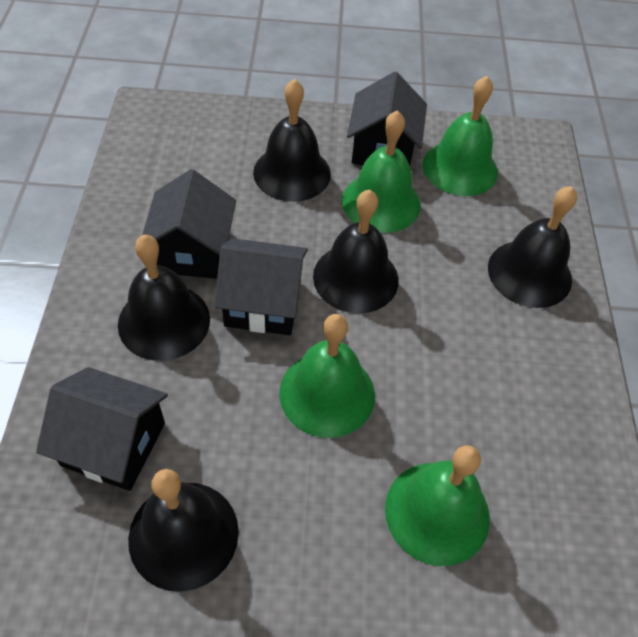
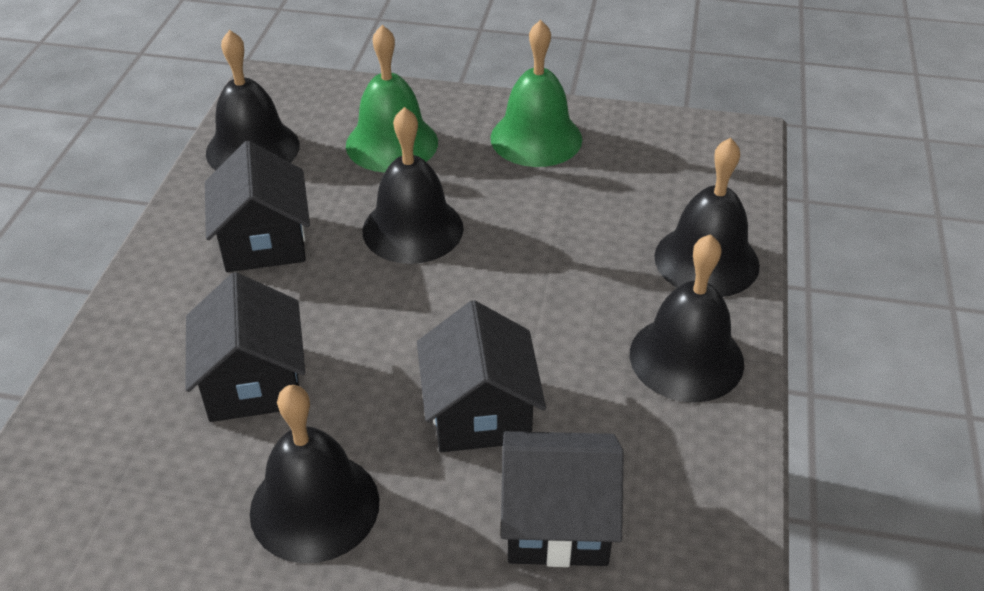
green bell: 4 -> 2

